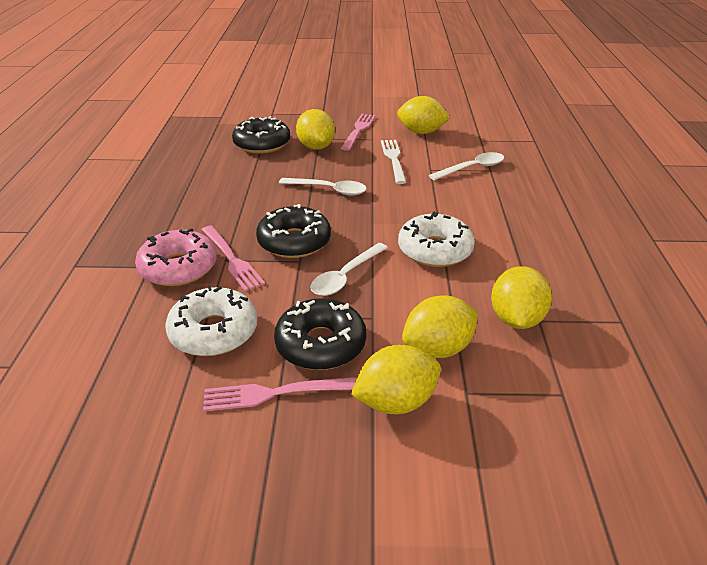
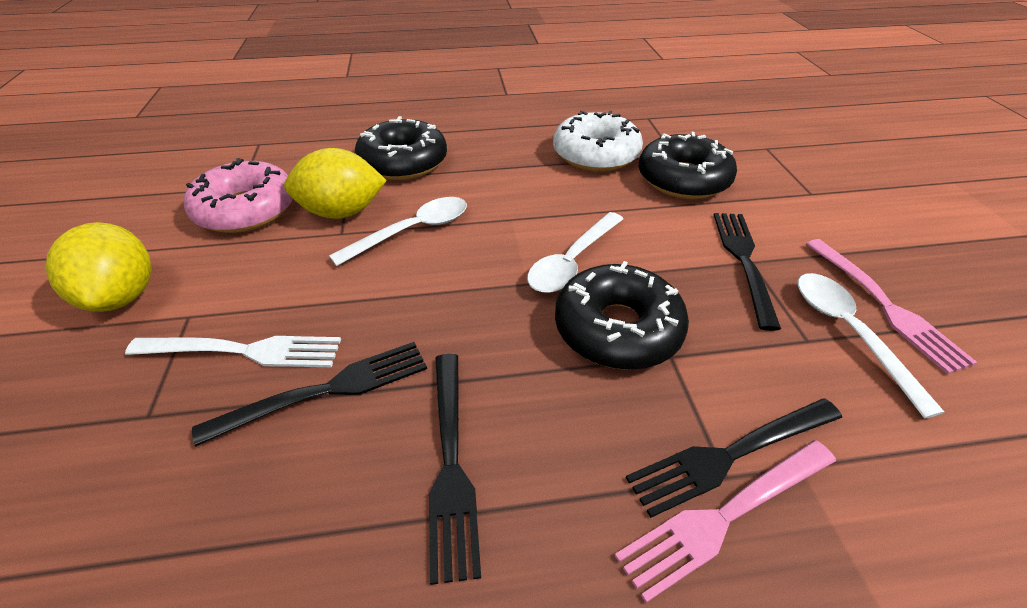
black fork: 0 -> 4
pink fork: 3 -> 2
white donut: 2 -> 1
yellow lemon: 5 -> 2

